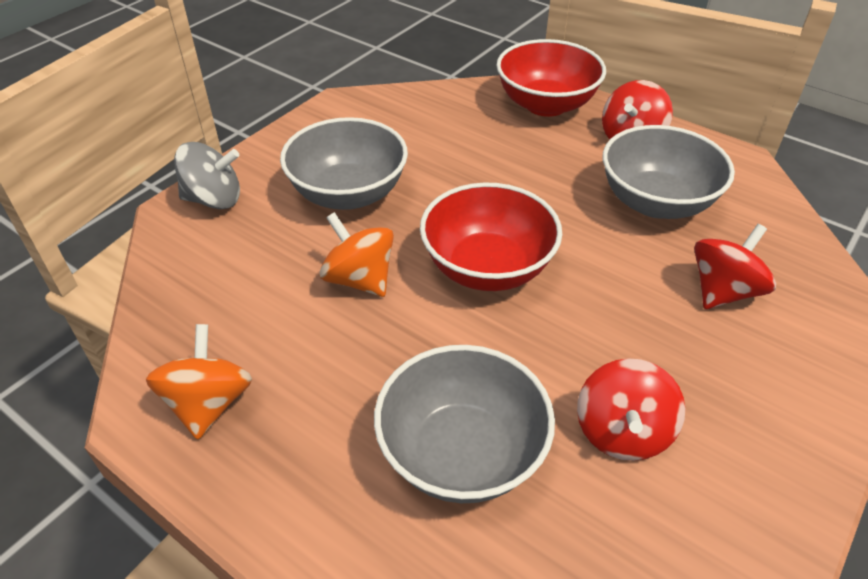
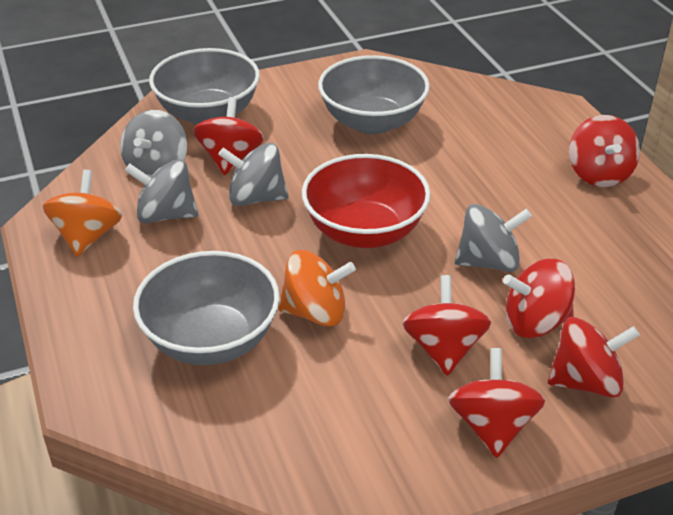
grey spinning top: 1 -> 4
red bowl: 2 -> 1
red spinning top: 3 -> 6

